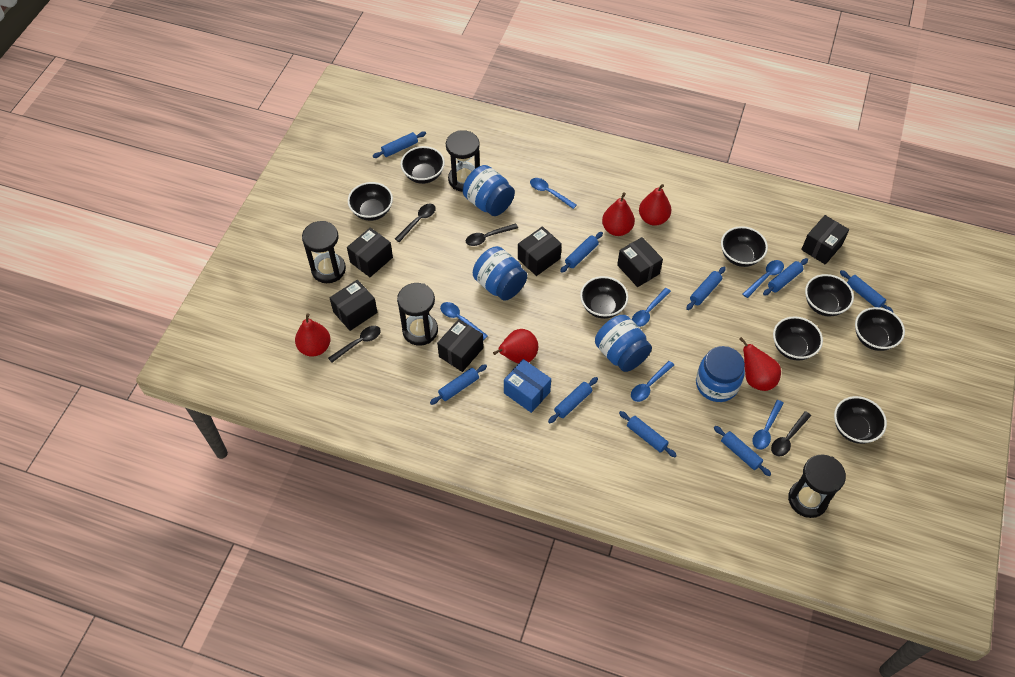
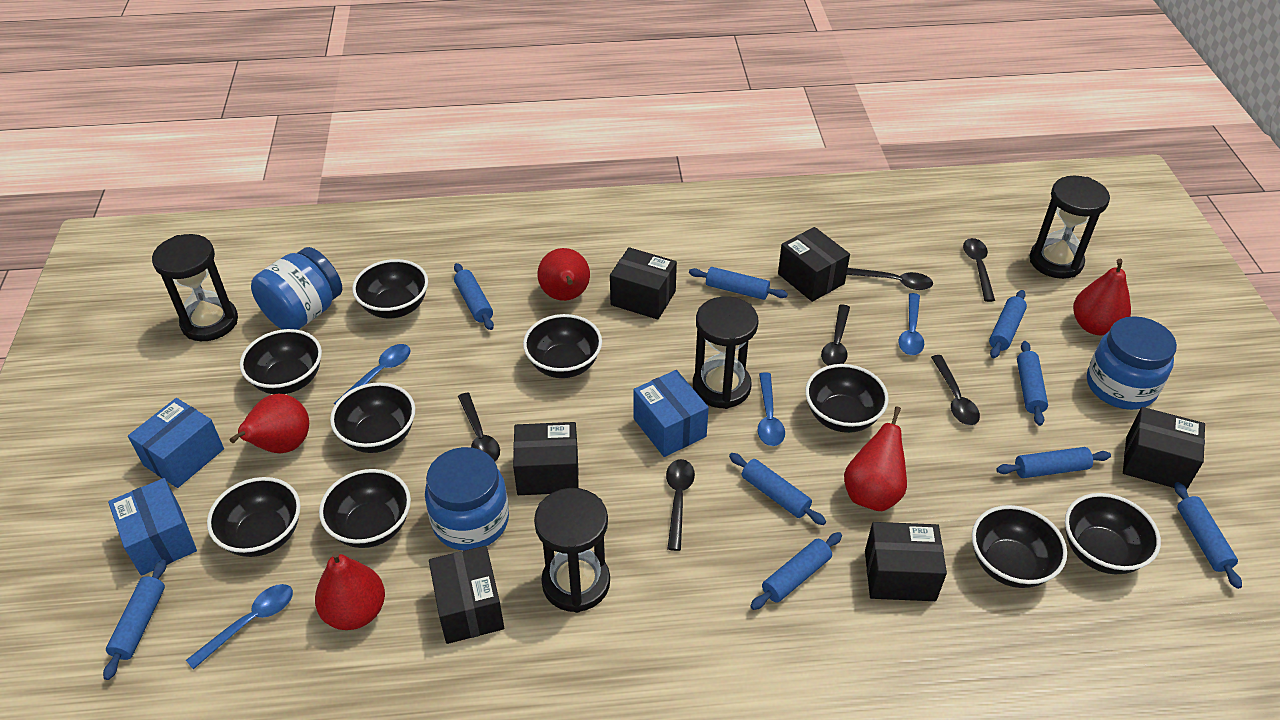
black bowl: 8 -> 9
black spoon: 4 -> 6
blue box: 1 -> 3
blue jar: 4 -> 3
blue spoon: 6 -> 4

